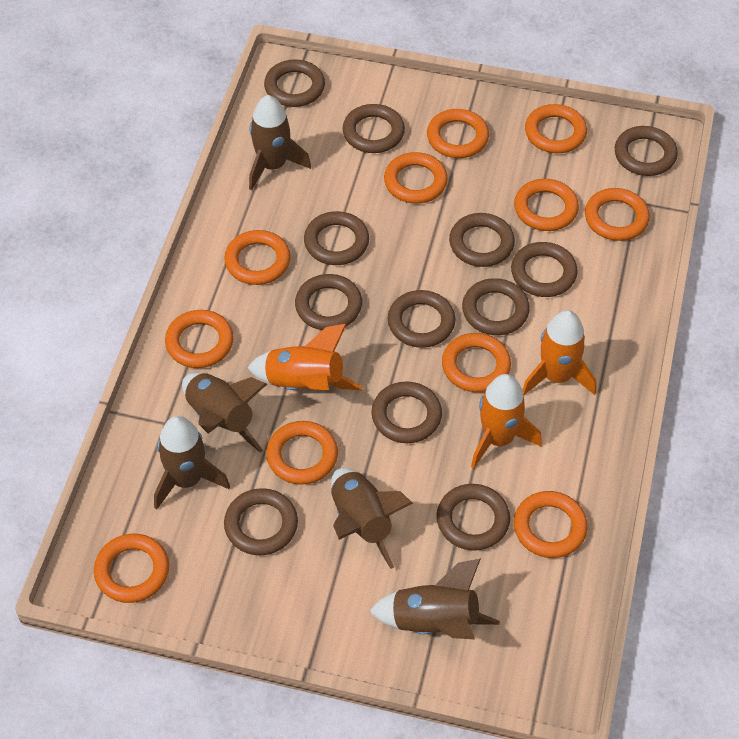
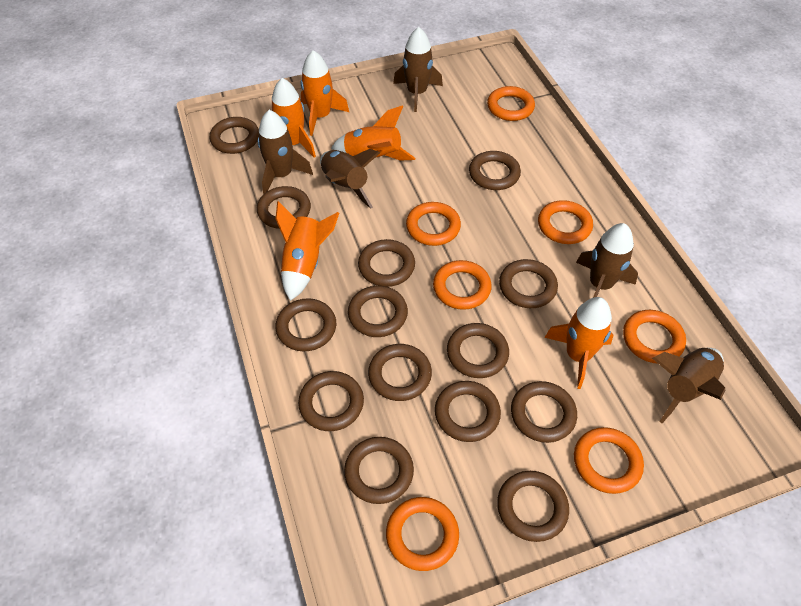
brown ring: 12 -> 14
orange ring: 11 -> 7
orange rocket: 3 -> 5

